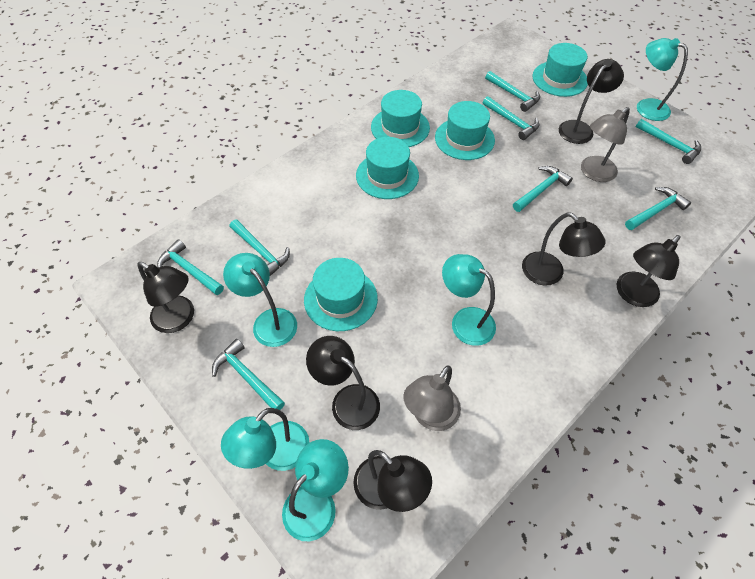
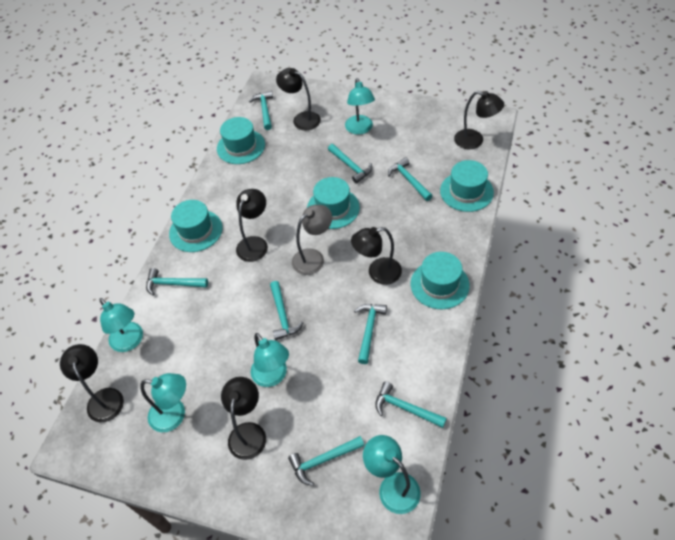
grey lamp: 2 -> 1

